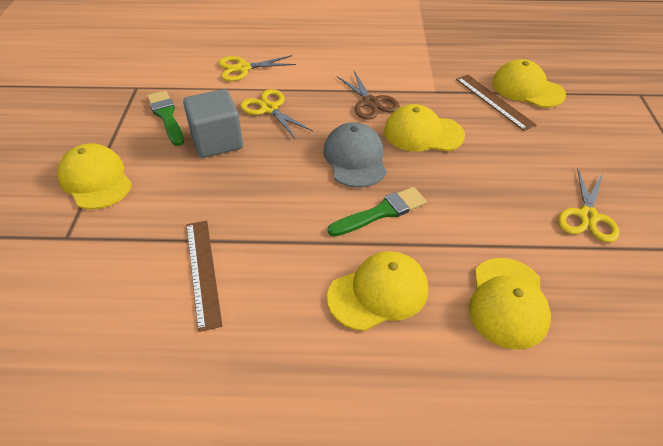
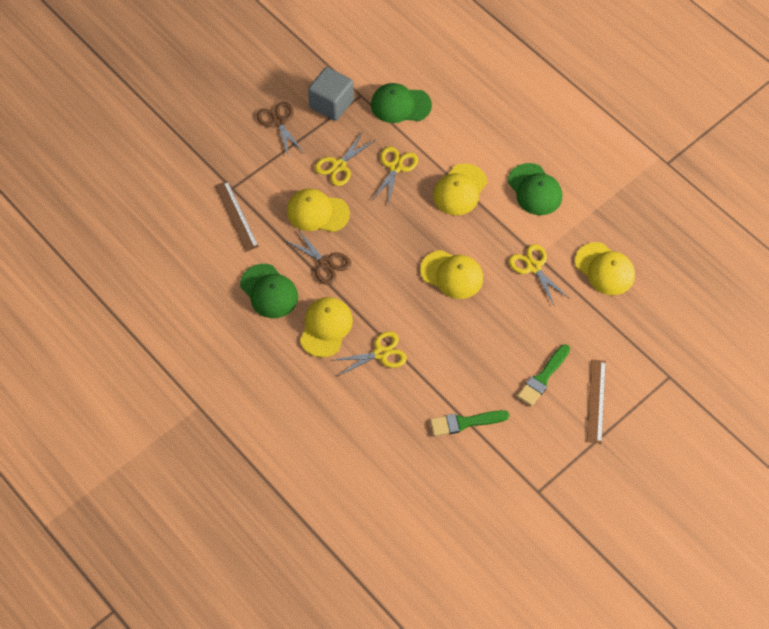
brown scissors: 1 -> 2
green cap: 0 -> 3
grey cap: 1 -> 0
yellow scissors: 3 -> 4

